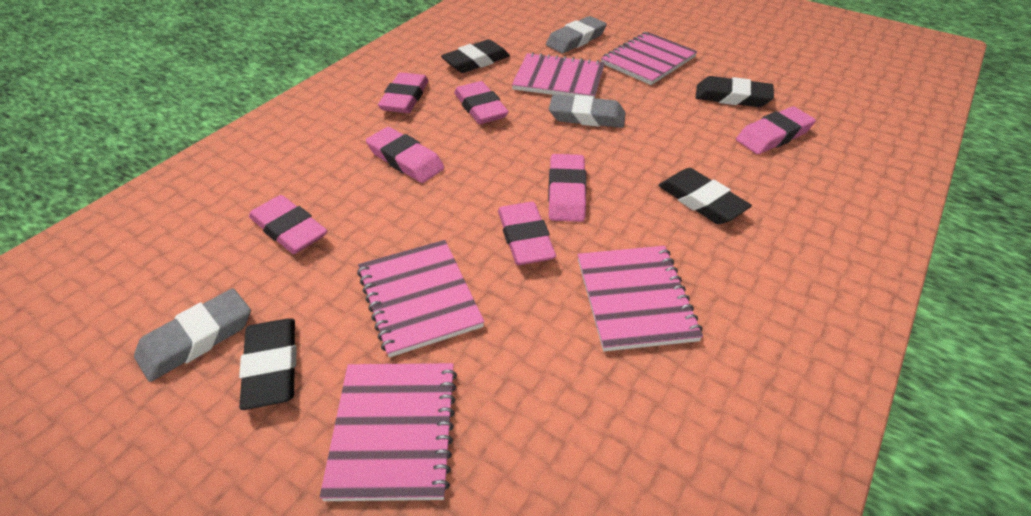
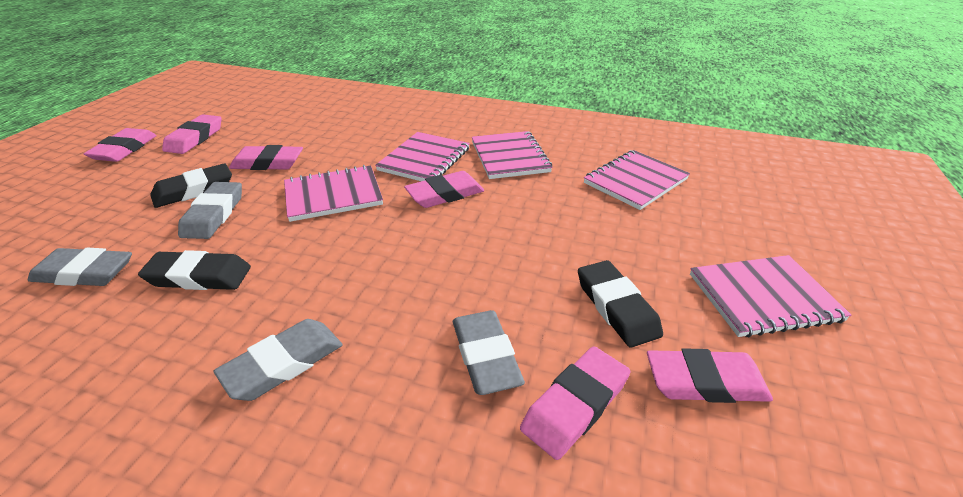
black eraser: 4 -> 3
grey eraser: 3 -> 4
pink eraser: 7 -> 6

